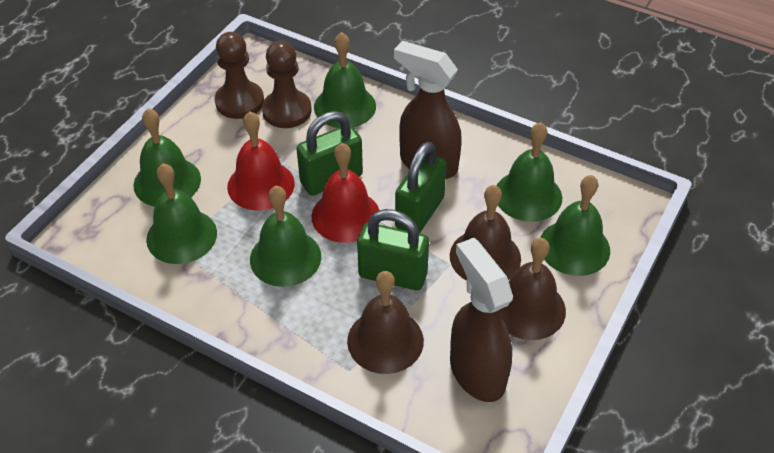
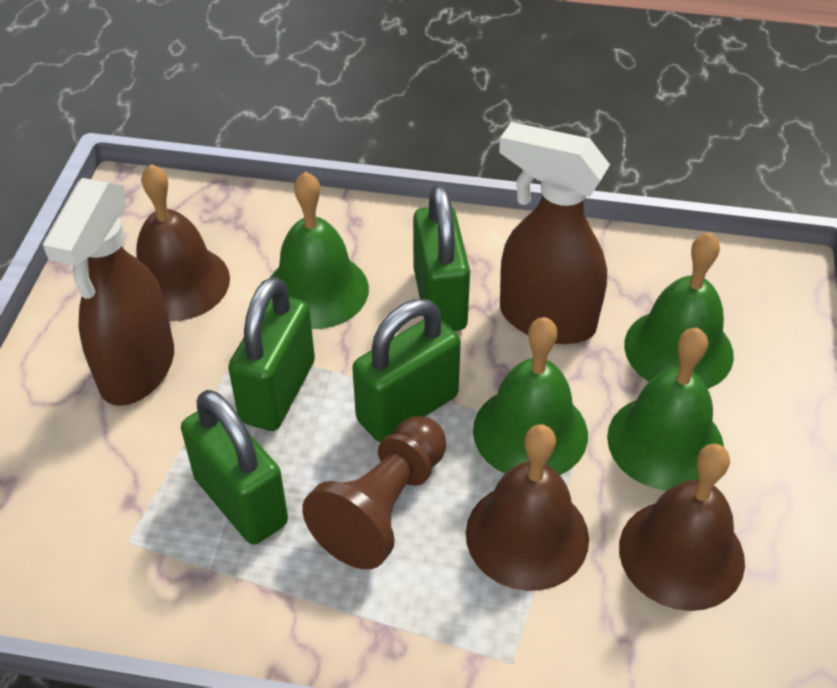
brown pawn: 2 -> 1
green bell: 6 -> 4
green padlock: 3 -> 4
red bell: 2 -> 0

